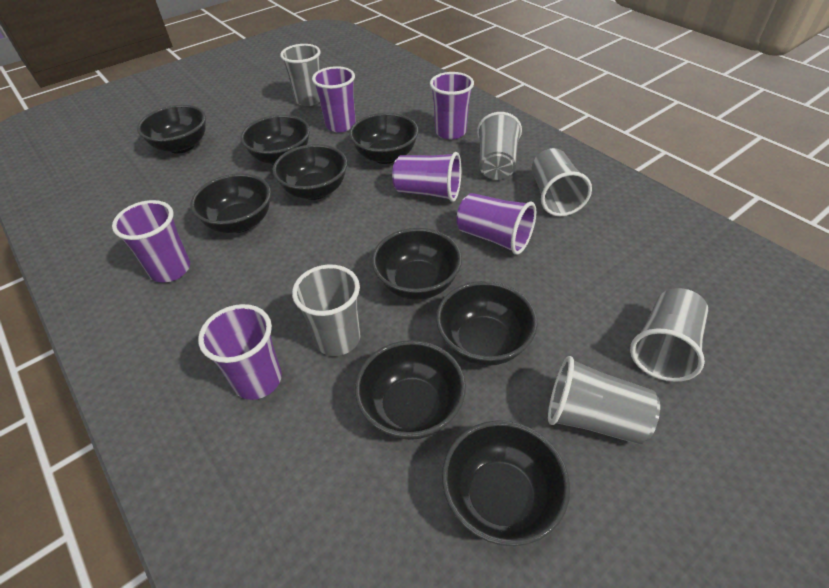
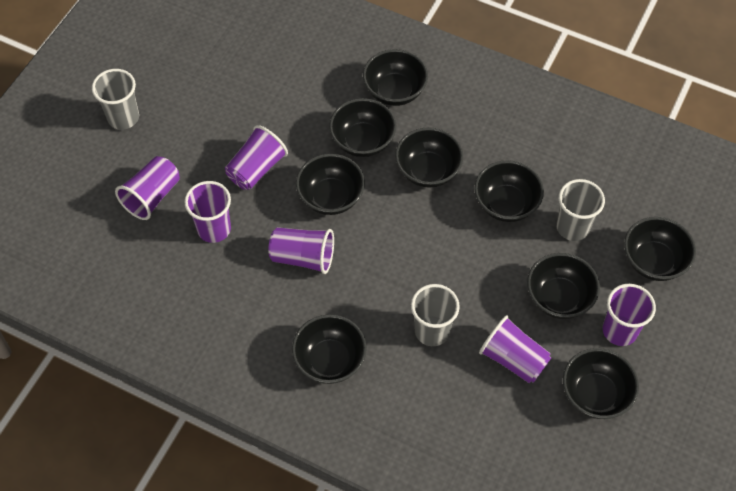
grey cup: 6 -> 3

